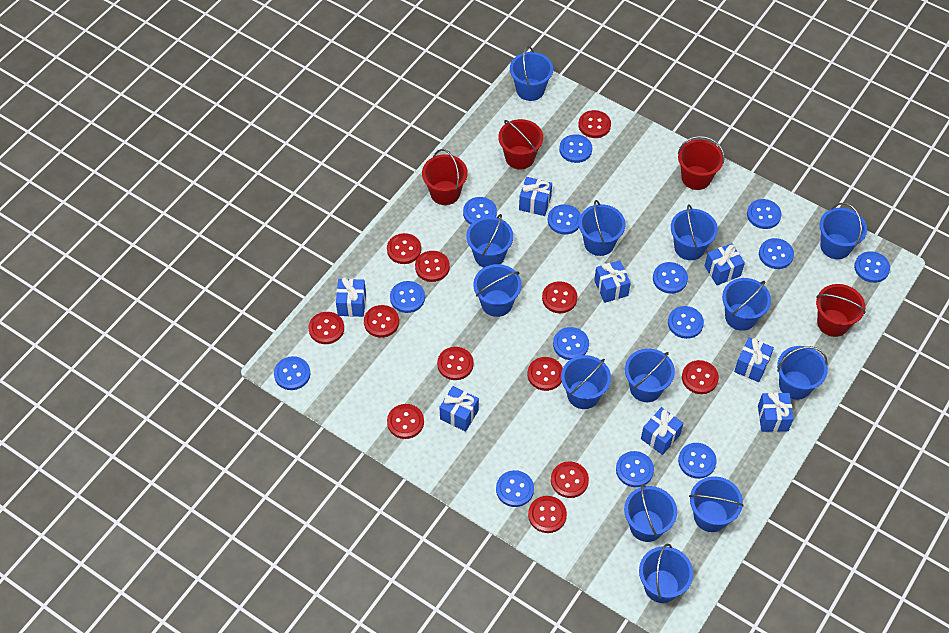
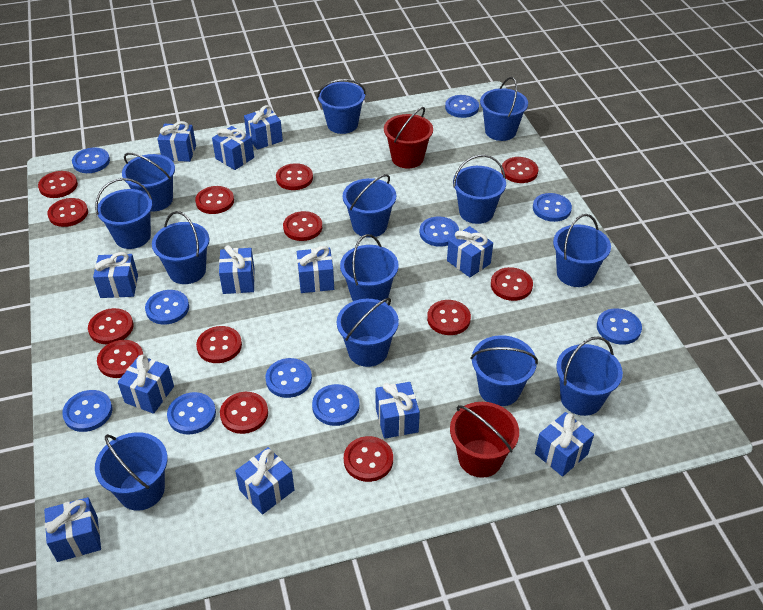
blue button: 14 -> 10
blue gift: 8 -> 12
red bucket: 4 -> 2
red button: 12 -> 13

